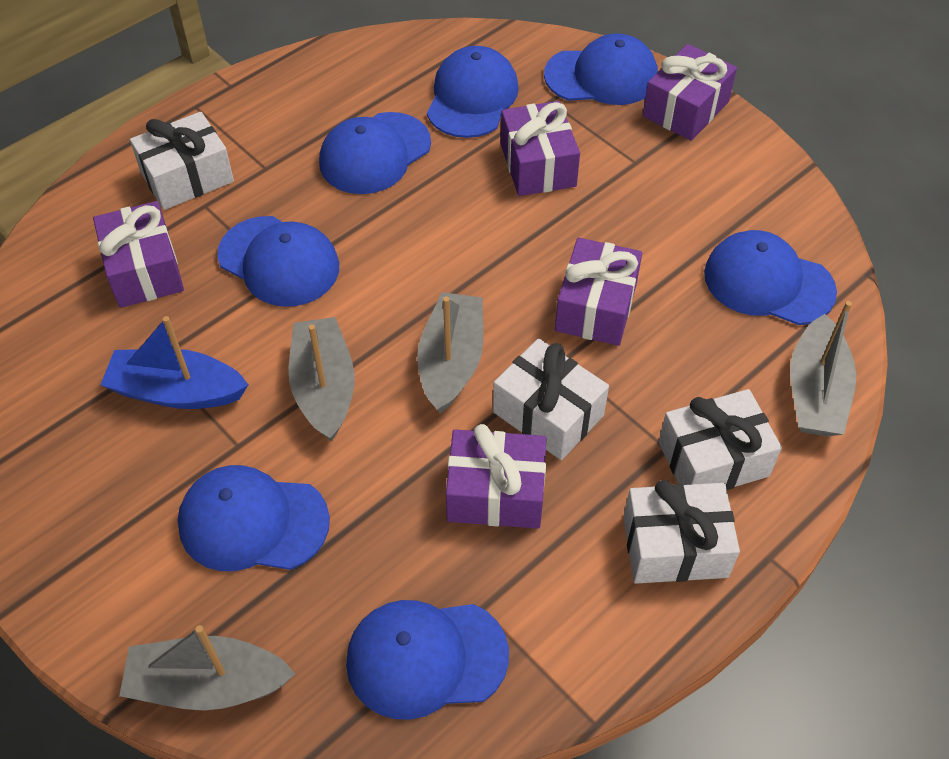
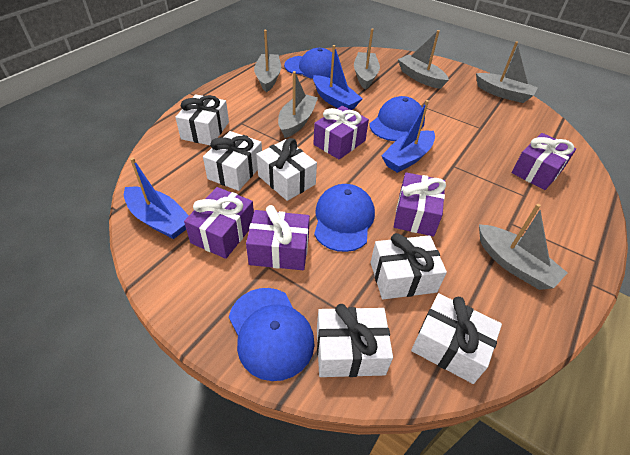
blue boat: 1 -> 3
blue cap: 7 -> 4
grey boat: 4 -> 6
white gift: 4 -> 6

